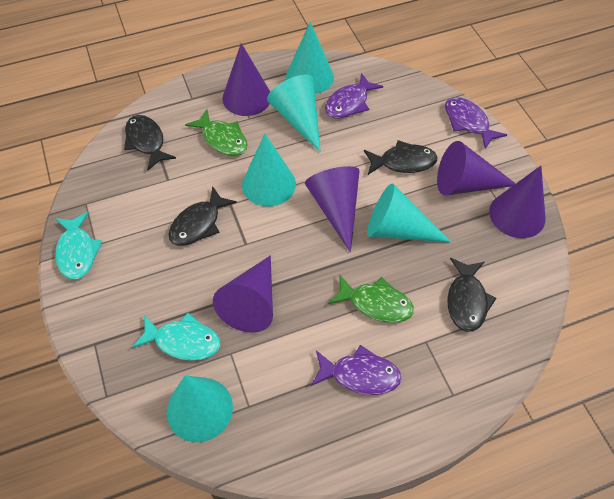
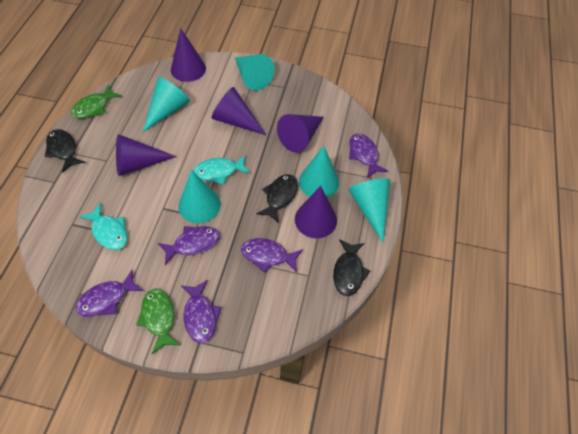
black fish: 4 -> 3
purple fish: 3 -> 5

